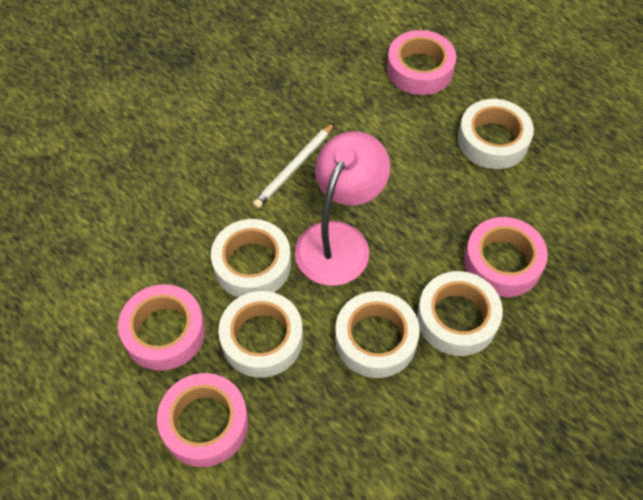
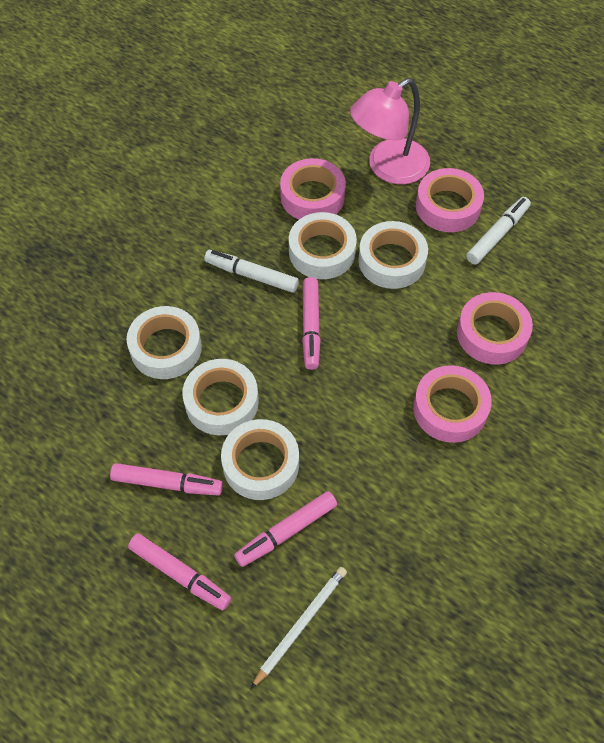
pink marker: 0 -> 4
white marker: 0 -> 2

